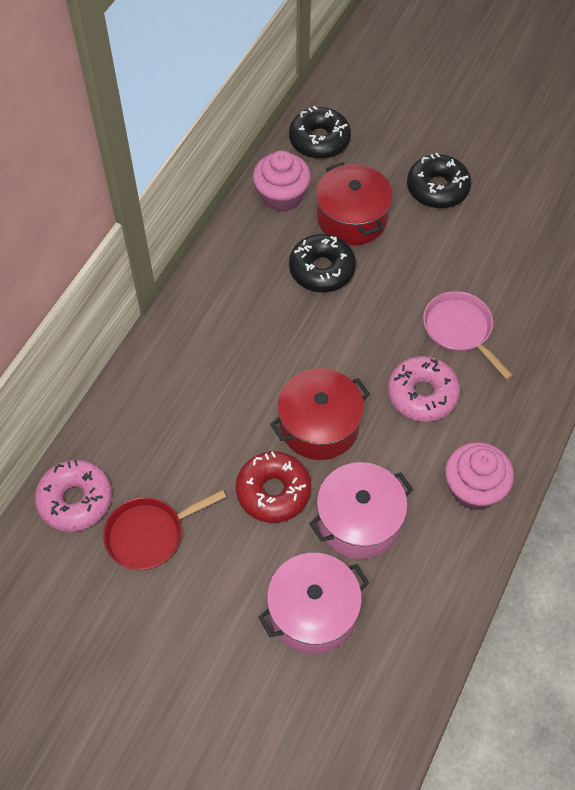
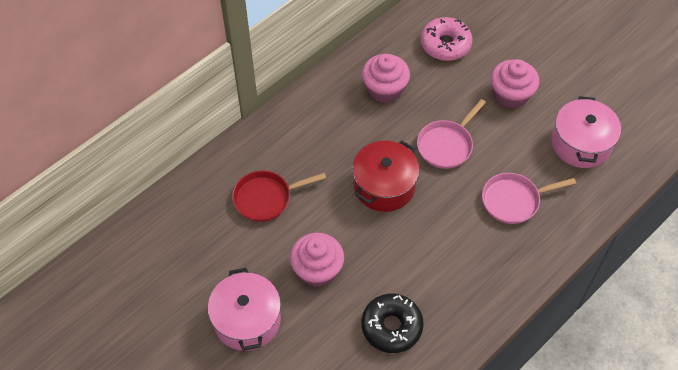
black donut: 3 -> 1
pink cupcake: 2 -> 3
pink donut: 2 -> 1
pink pan: 1 -> 2
red donut: 1 -> 0
red pot: 2 -> 1

